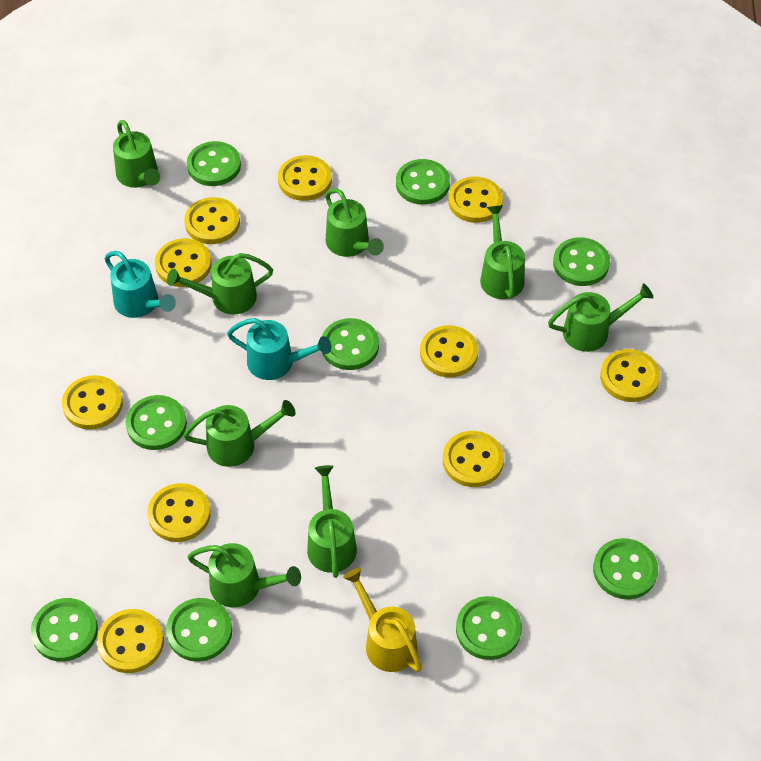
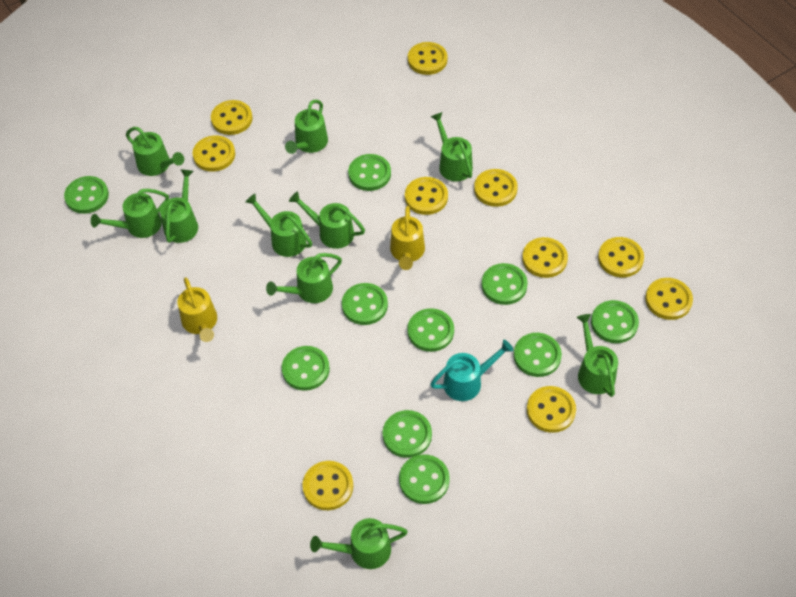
green button: 9 -> 10
green watering can: 8 -> 10
turquoise watering can: 2 -> 1
yellow watering can: 1 -> 2

